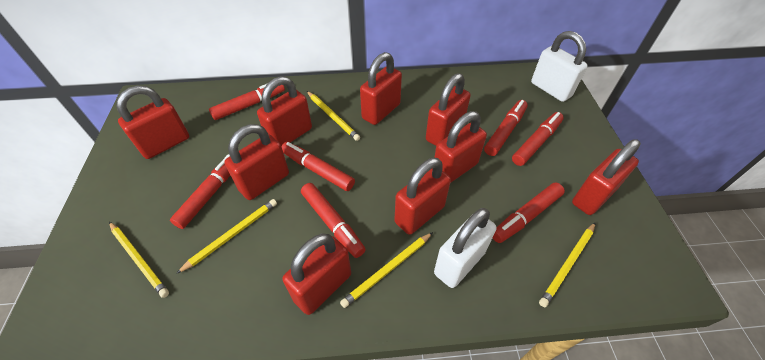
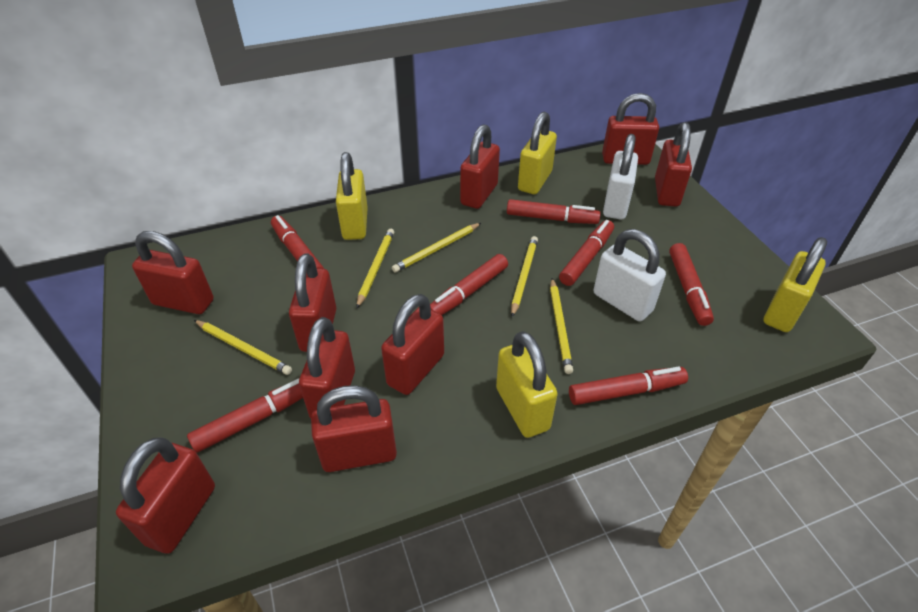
yellow padlock: 0 -> 4

